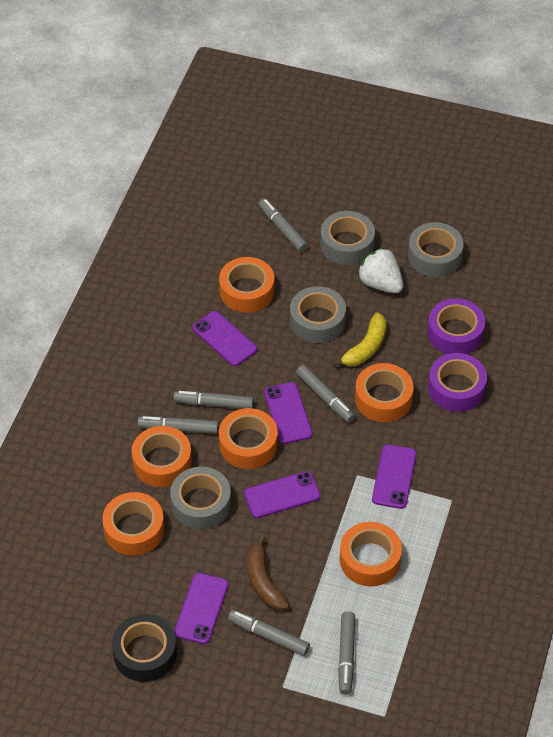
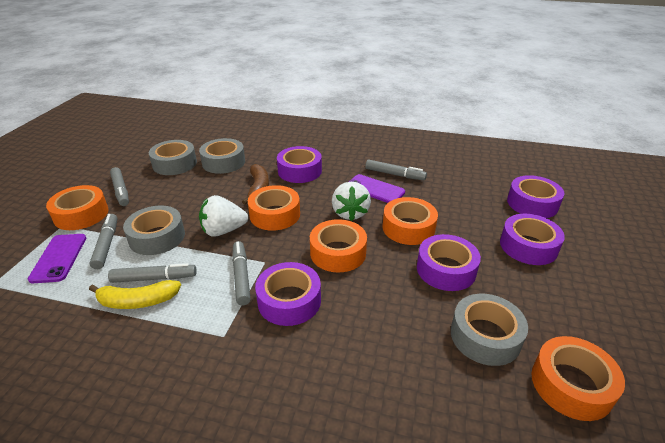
black tape: 1 -> 0
grey marker: 6 -> 5
orange tape: 6 -> 5
purple phone: 5 -> 2
purple tape: 2 -> 5
white strawberry: 1 -> 2

